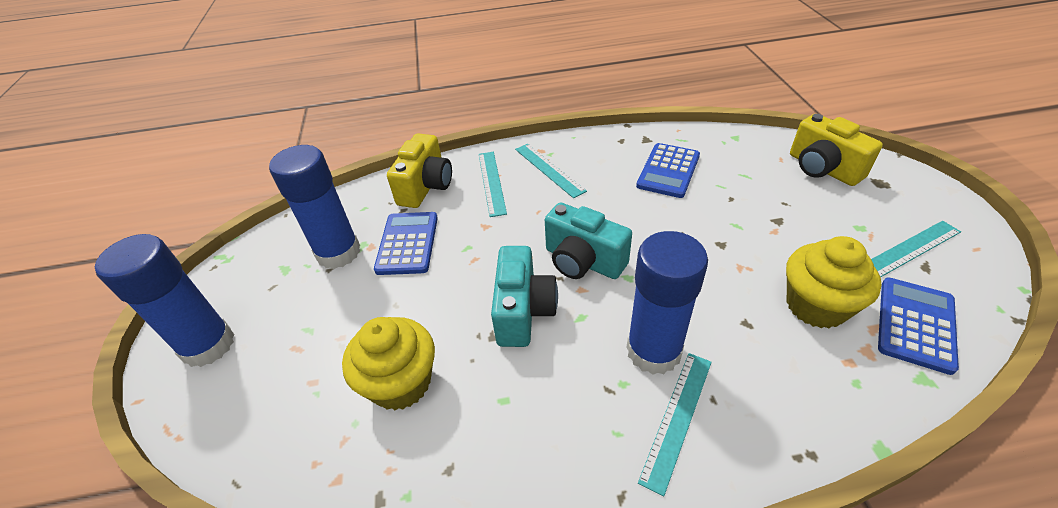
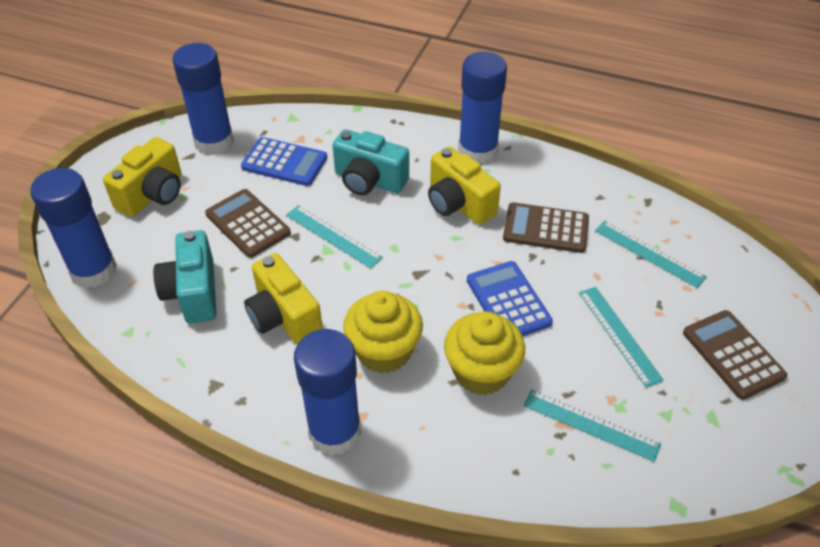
blue calculator: 3 -> 2
blue glue stick: 3 -> 4
brown calculator: 0 -> 3
yellow camera: 2 -> 3

